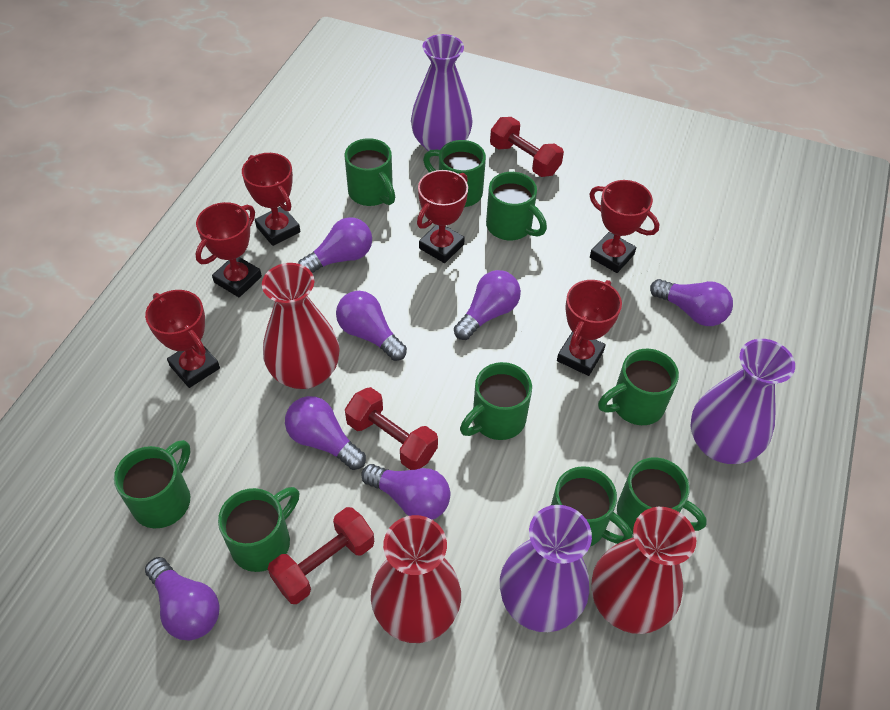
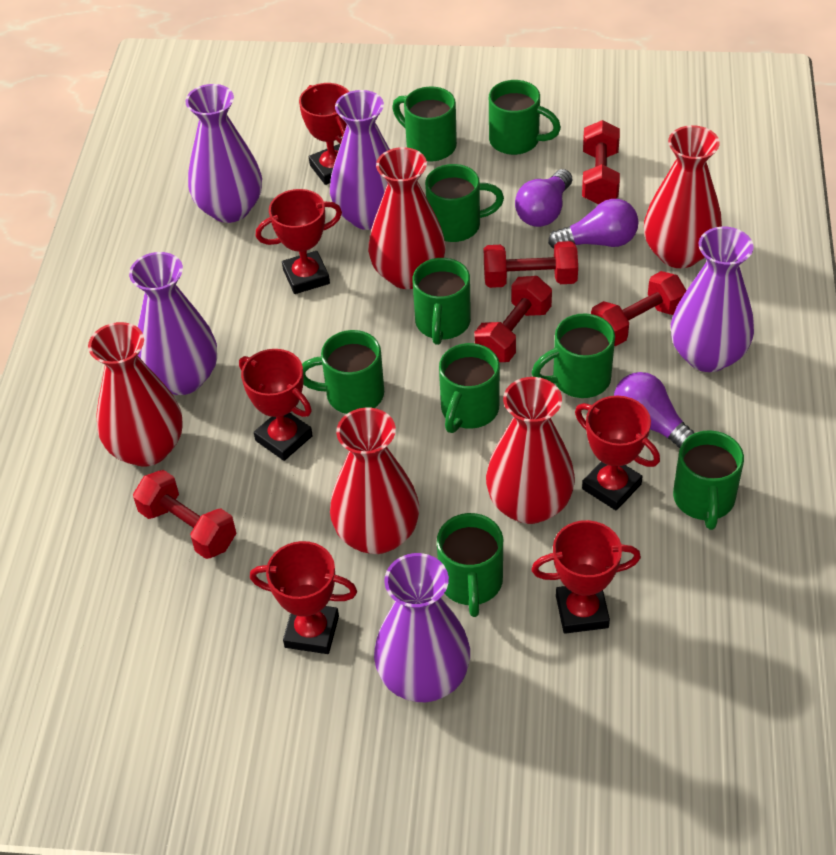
purple light bulb: 7 -> 3
purple vase: 3 -> 5
red dumbbell: 3 -> 5
red vase: 3 -> 5

